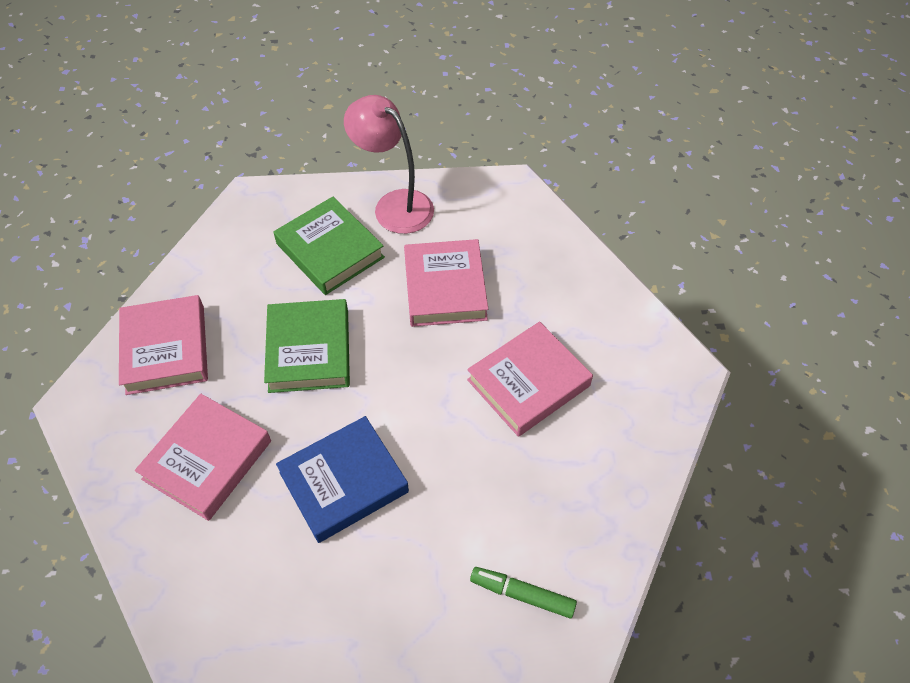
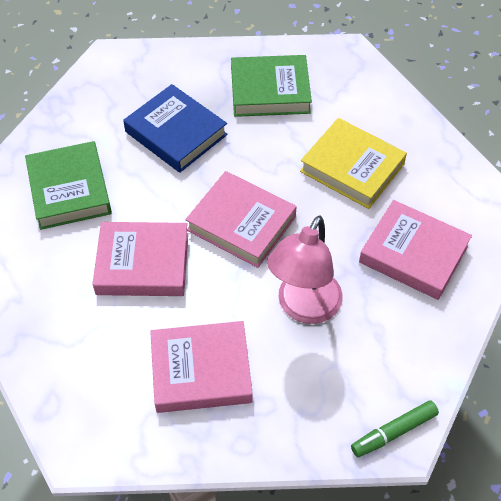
yellow book: 0 -> 1

